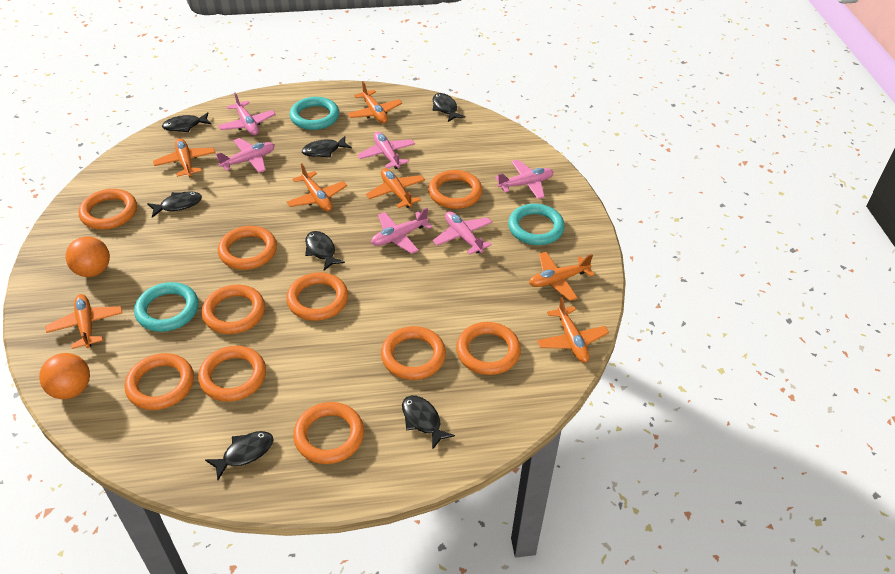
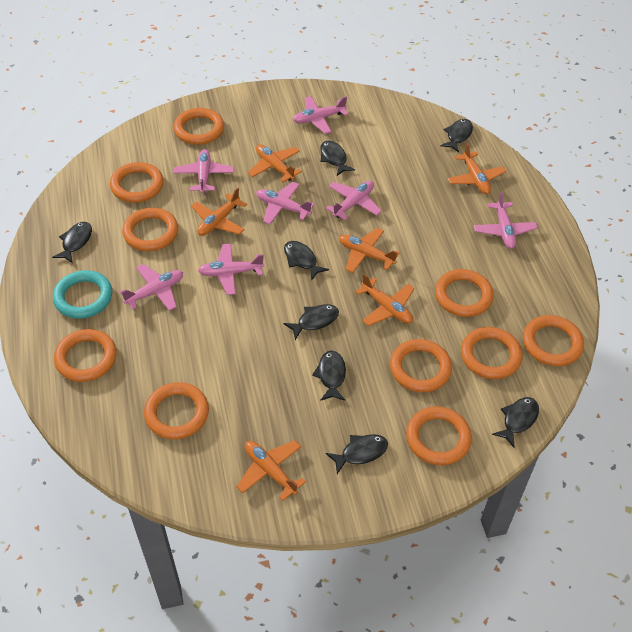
black fish: 7 -> 8
orange ball: 2 -> 0
orange plane: 7 -> 6
pink plane: 6 -> 7
turquoise ring: 3 -> 1

